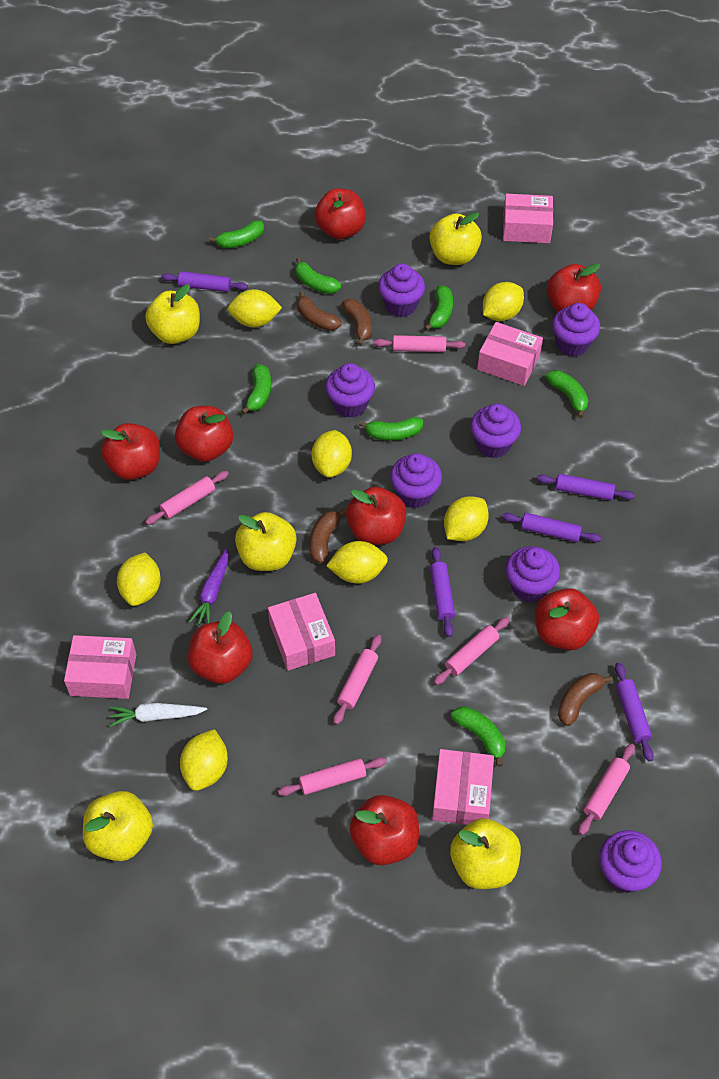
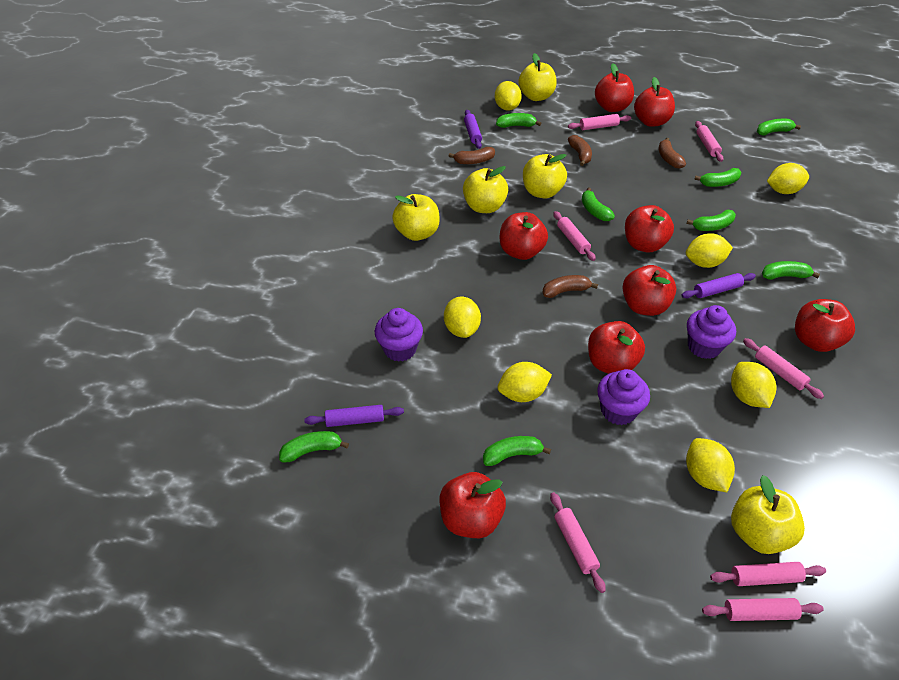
green banana: 7 -> 8
pink box: 5 -> 0
pink rolling pin: 6 -> 7
purple carrot: 1 -> 0
purple cupcake: 7 -> 3
purple rolling pin: 5 -> 3
white carrot: 1 -> 0

